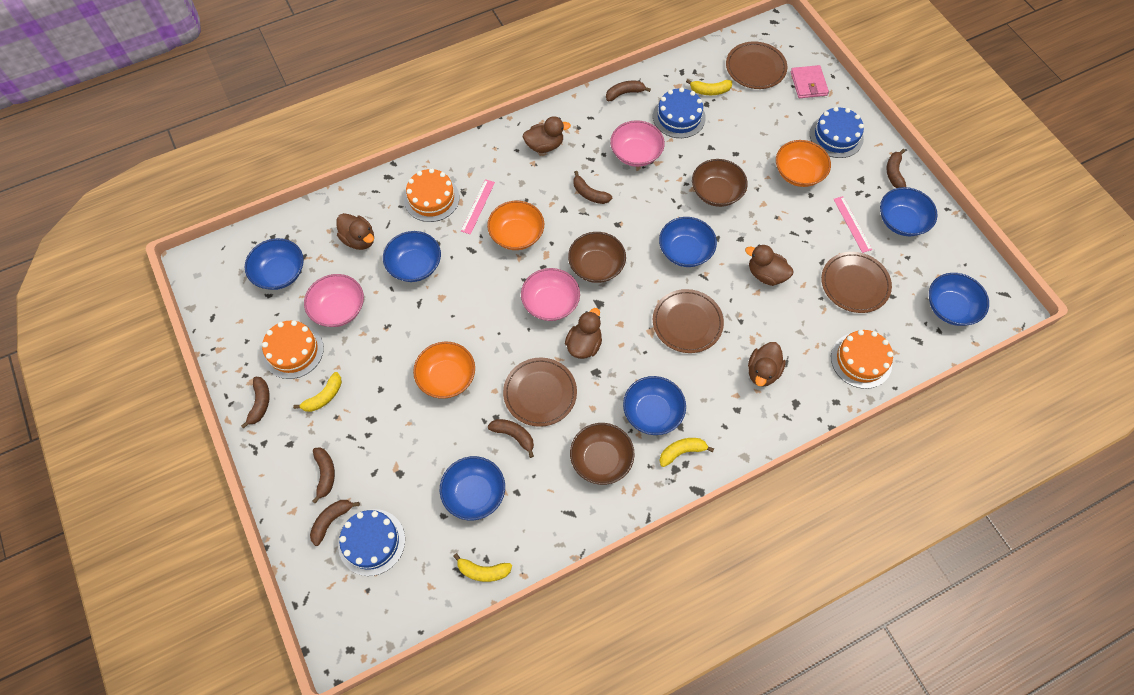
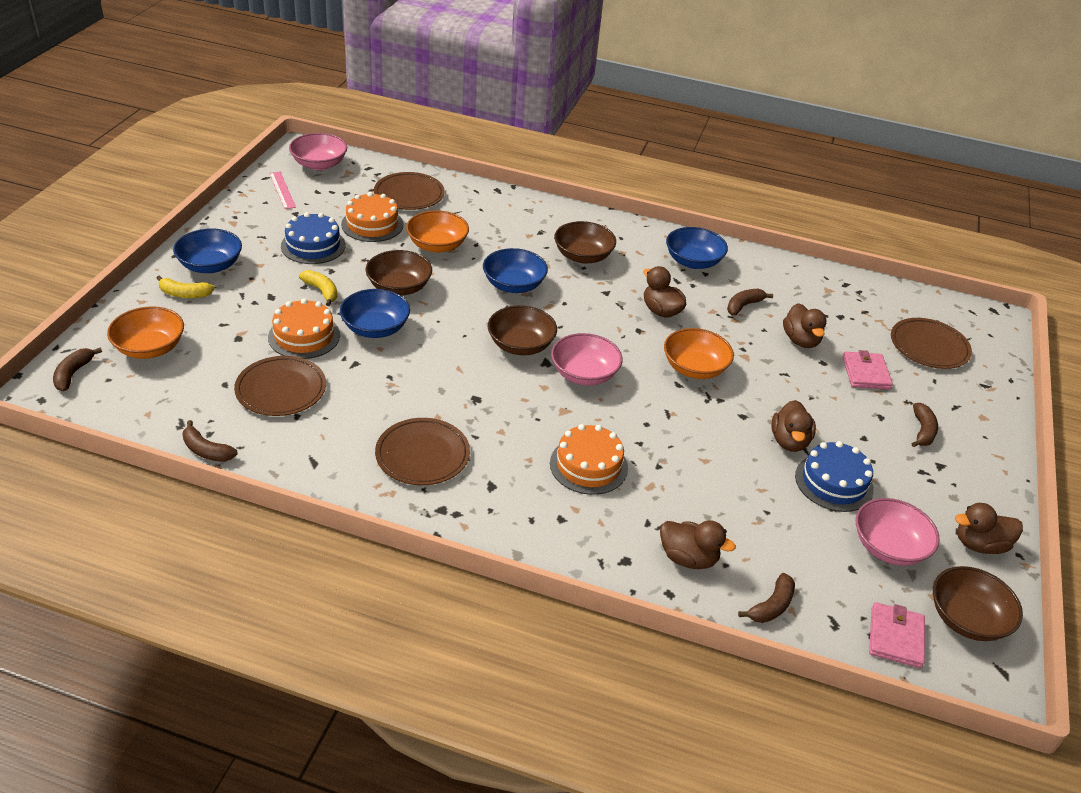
blue bowl: 7 -> 4
blue cake: 3 -> 2
brown banana: 7 -> 5
brown bowl: 3 -> 4
pink ruler: 2 -> 1
pink wallet: 1 -> 2
yellow banana: 4 -> 2

